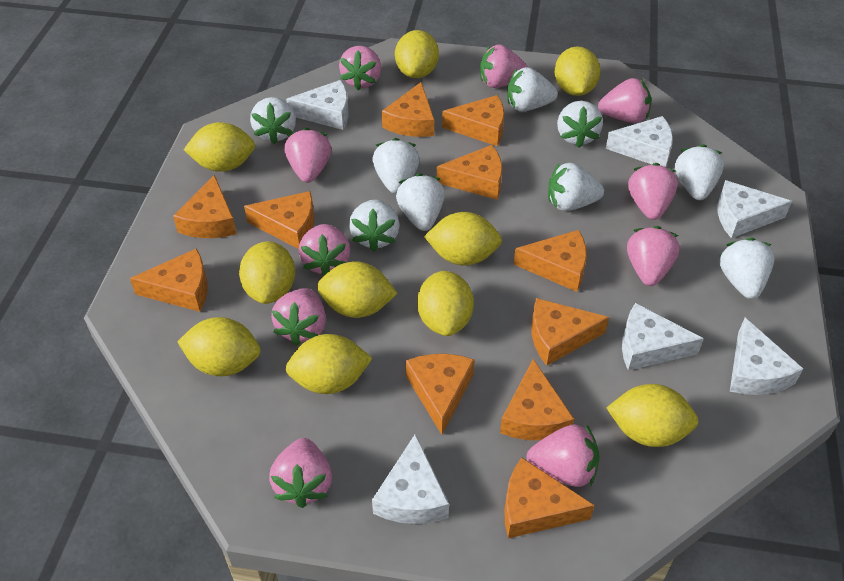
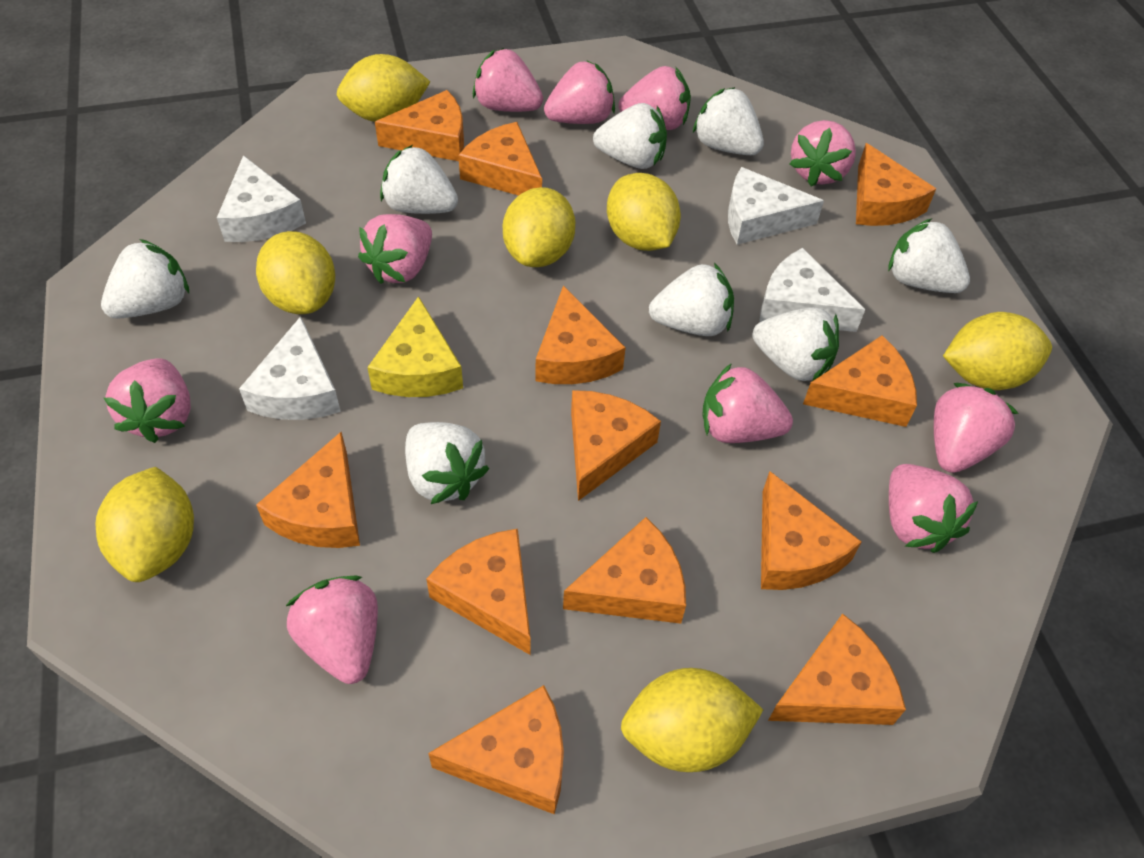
orange cheese: 11 -> 12
white cheese: 6 -> 4
white strawberry: 9 -> 8
yellow cheese: 0 -> 1
yellow lemon: 10 -> 7

